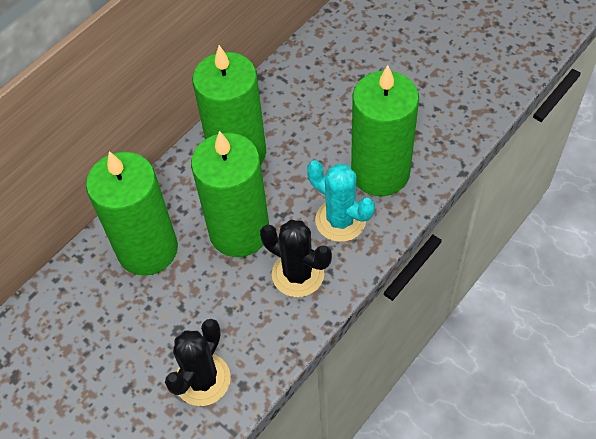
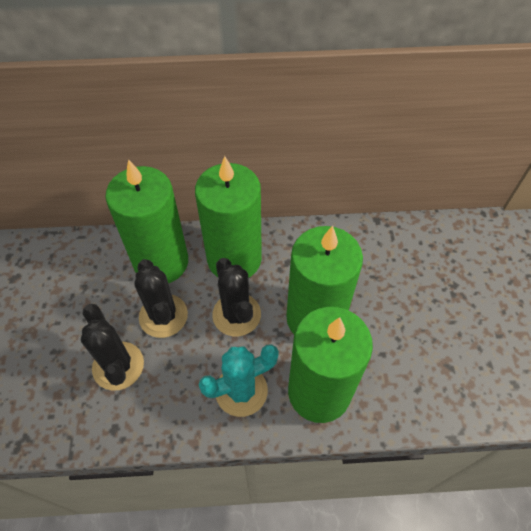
black cactus: 2 -> 3

